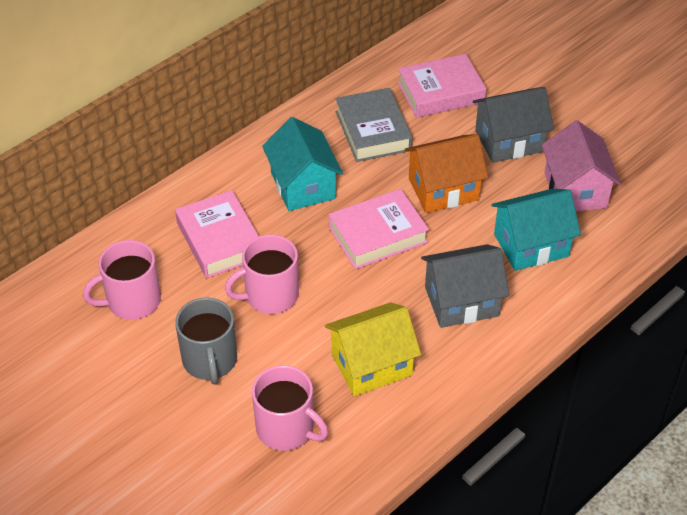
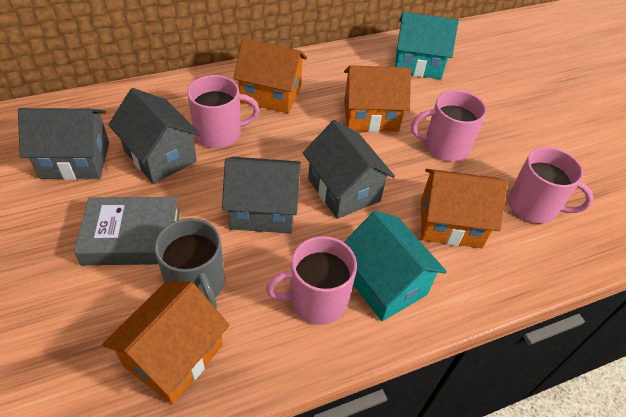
grey house: 2 -> 4
orange house: 1 -> 4
pink book: 3 -> 0
pink house: 1 -> 0
pink mug: 3 -> 4
yellow house: 1 -> 0

